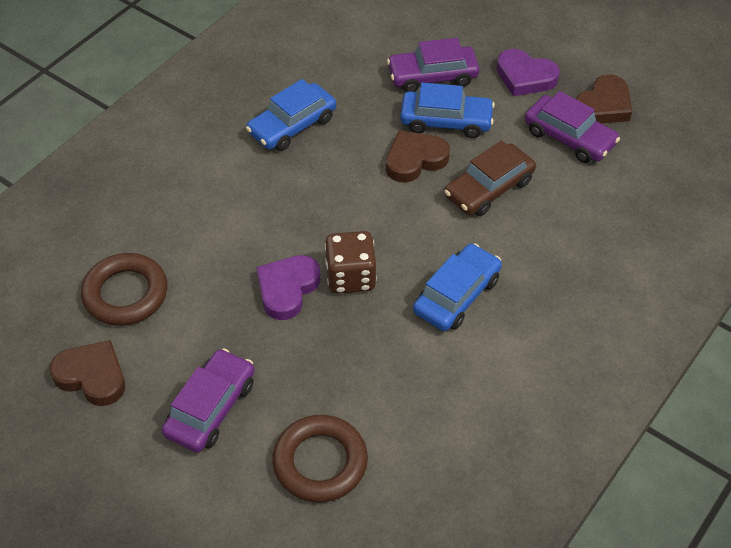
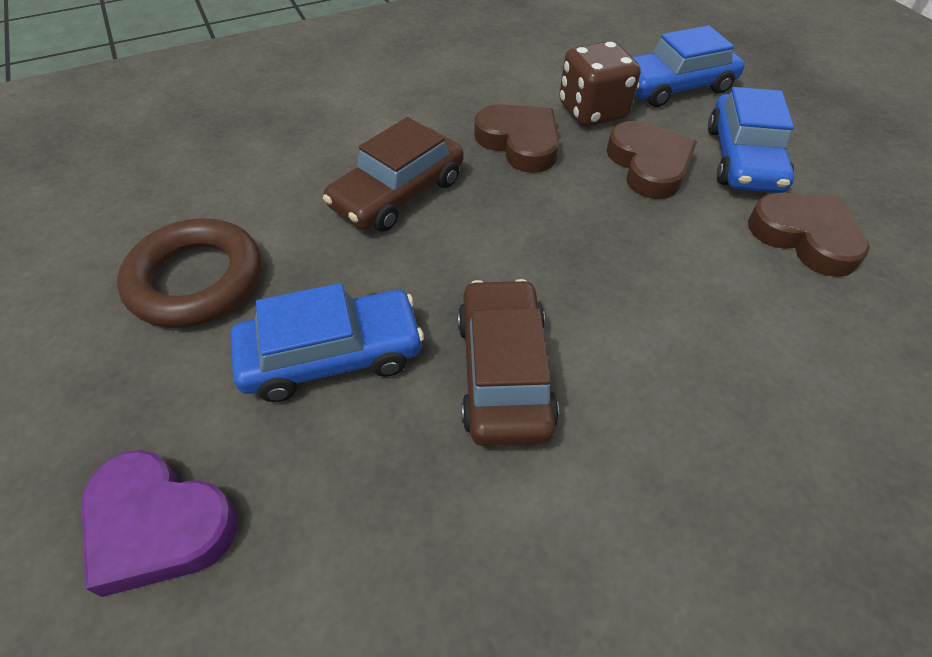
brown car: 1 -> 2
brown ring: 2 -> 1
purple car: 3 -> 0
purple heart: 2 -> 1

